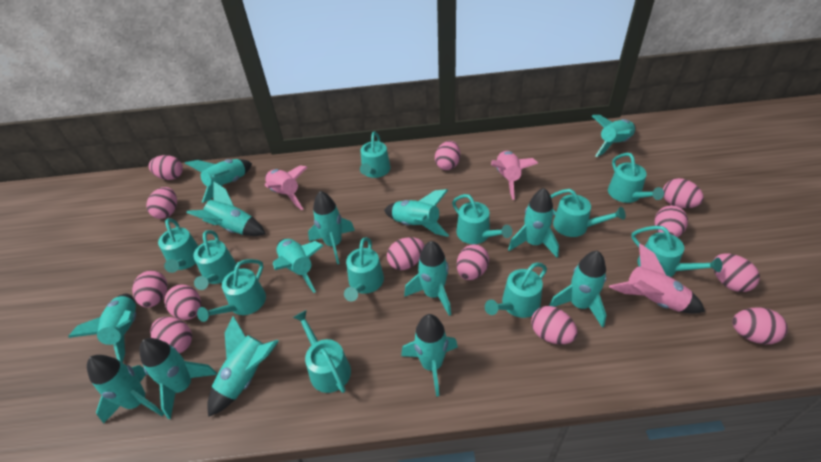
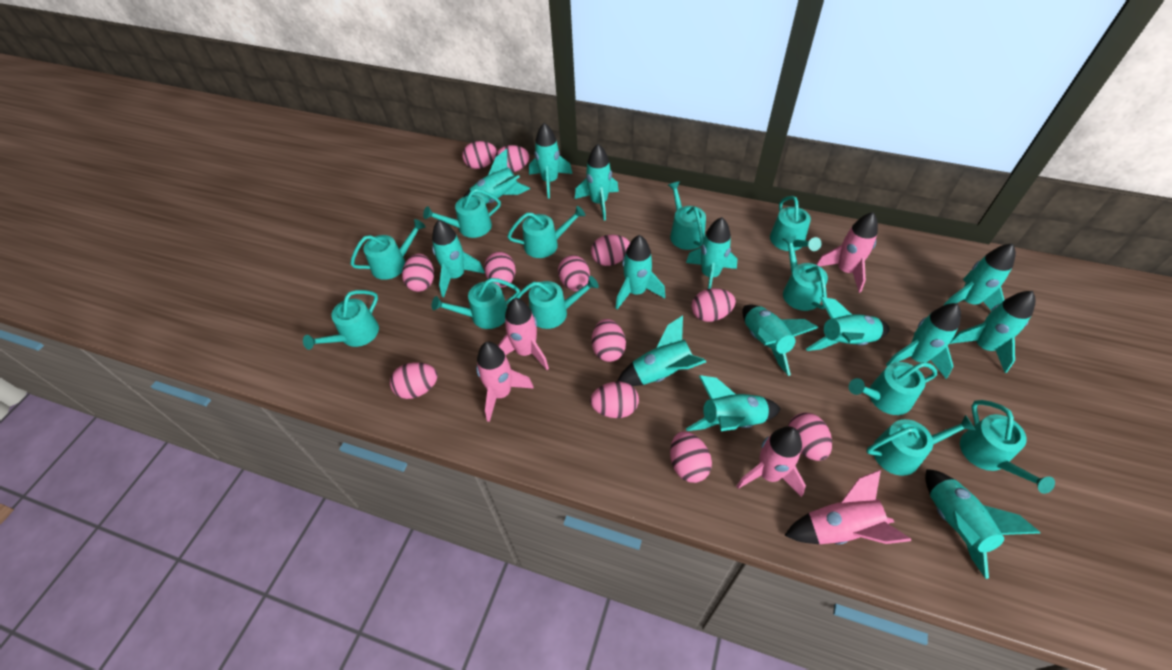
pink egg: 13 -> 12
pink rocket: 3 -> 5
turquoise watering can: 11 -> 12

